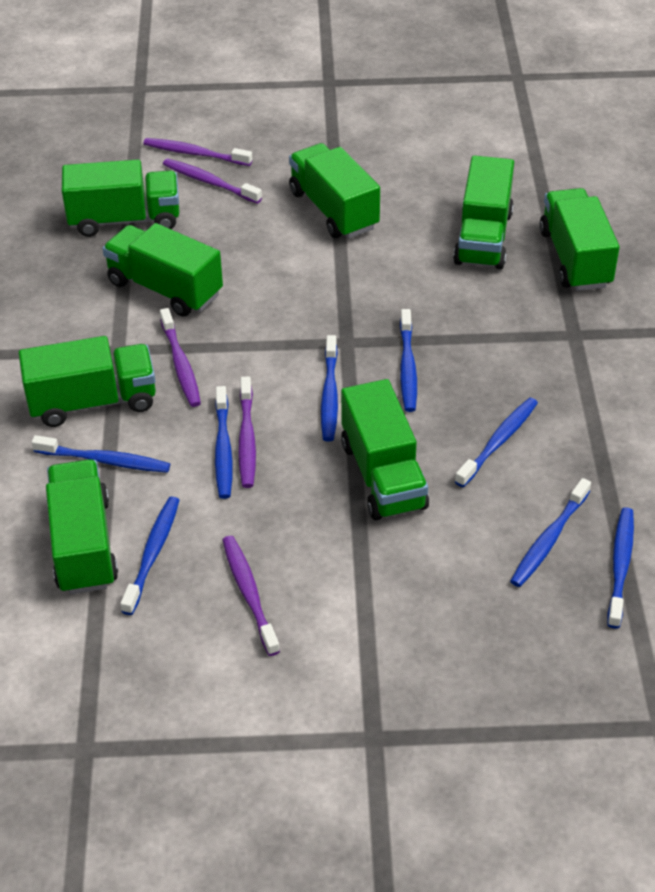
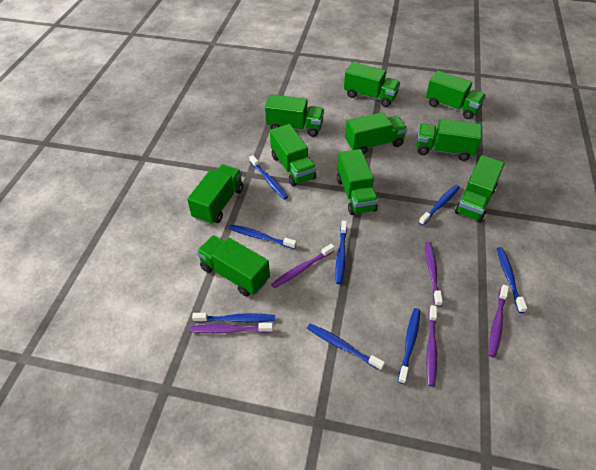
green truck: 8 -> 10

